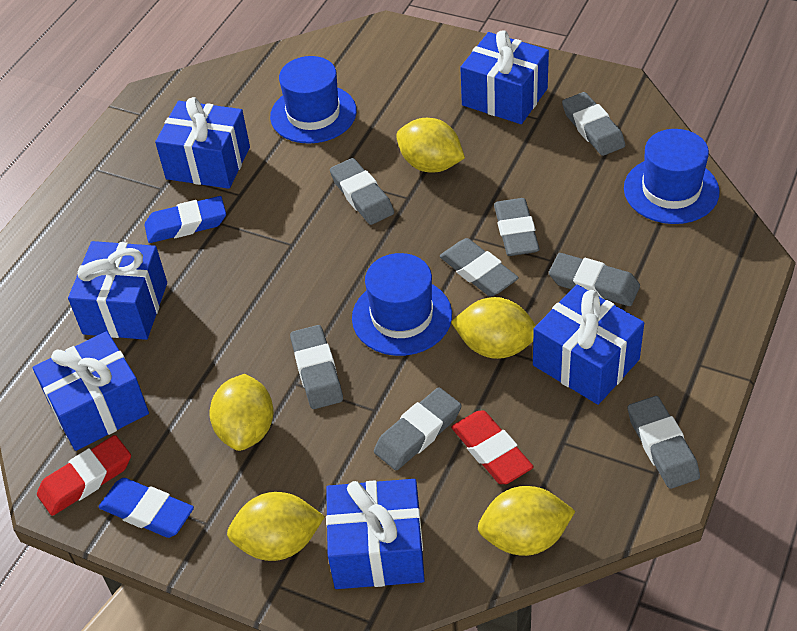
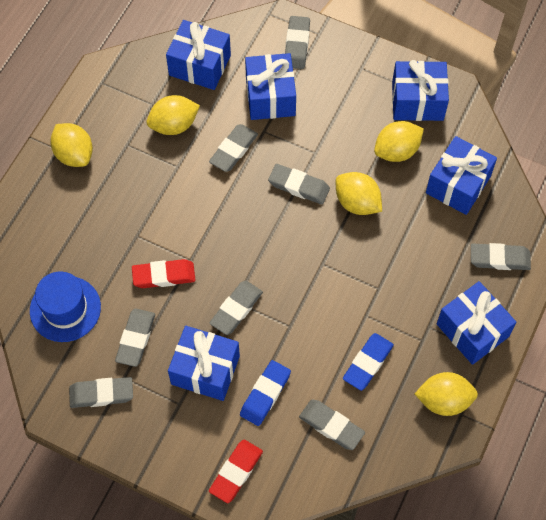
blue hat: 3 -> 1

